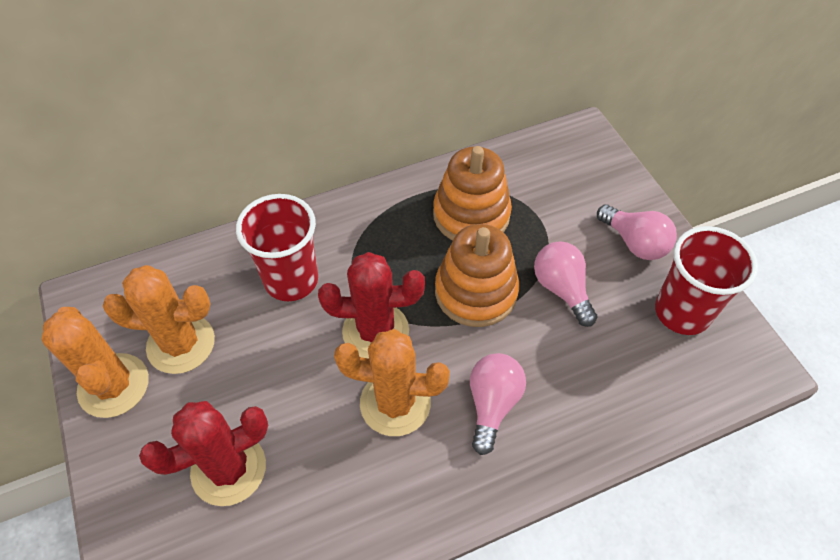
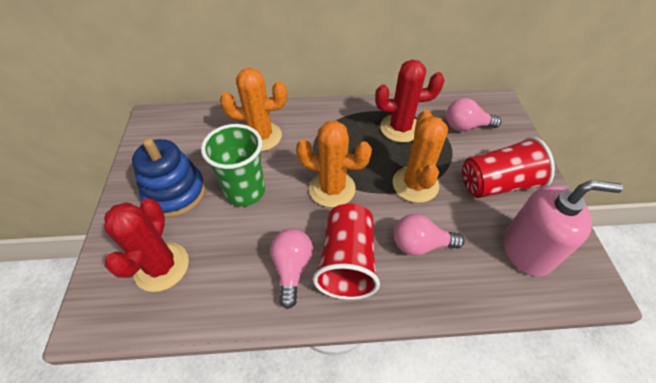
blue stacking toy: 0 -> 1
green cup: 0 -> 1
orange stacking toy: 2 -> 0
pink soap dispenser: 0 -> 1

